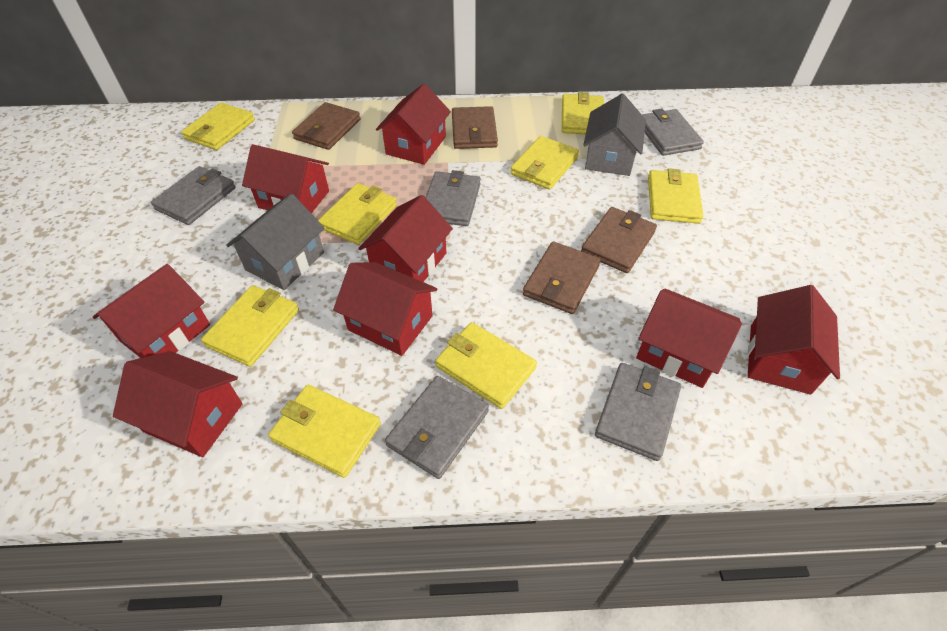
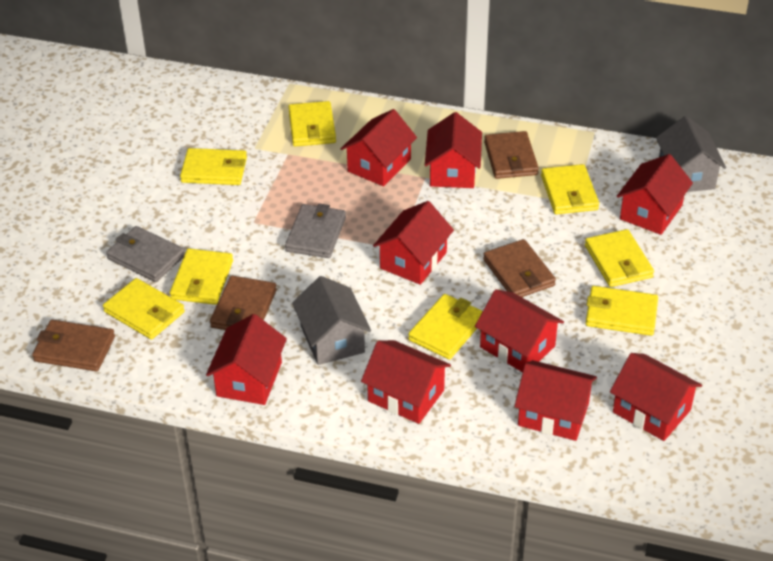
grey wallet: 5 -> 2
red house: 8 -> 9

